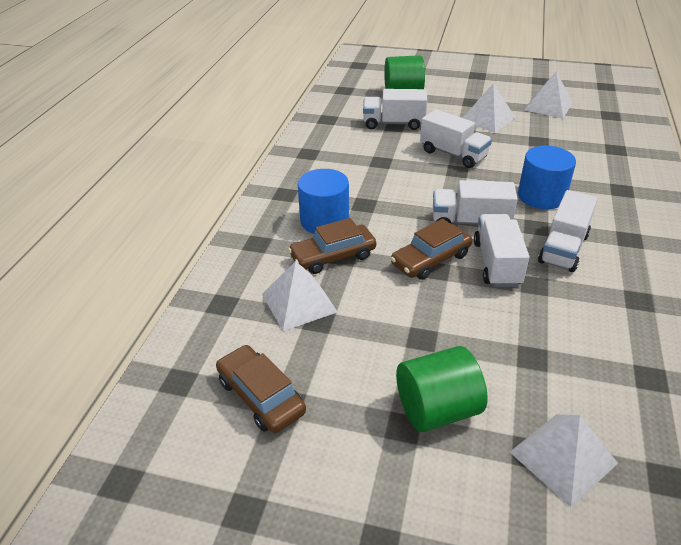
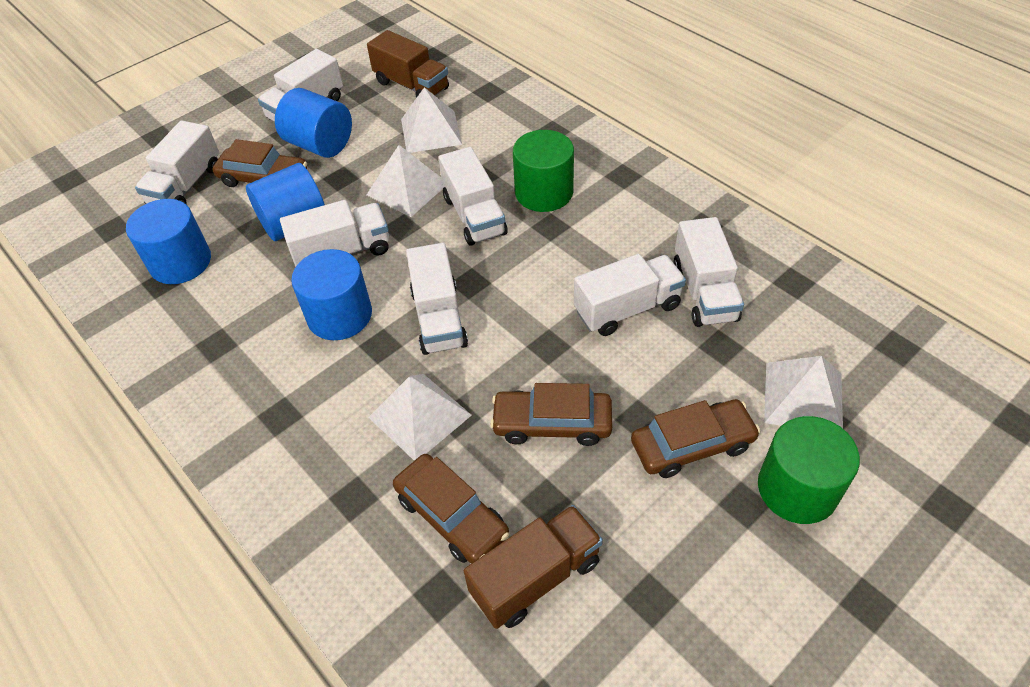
blue cylinder: 2 -> 4
brown car: 3 -> 4
brown truck: 0 -> 2
white truck: 5 -> 7

